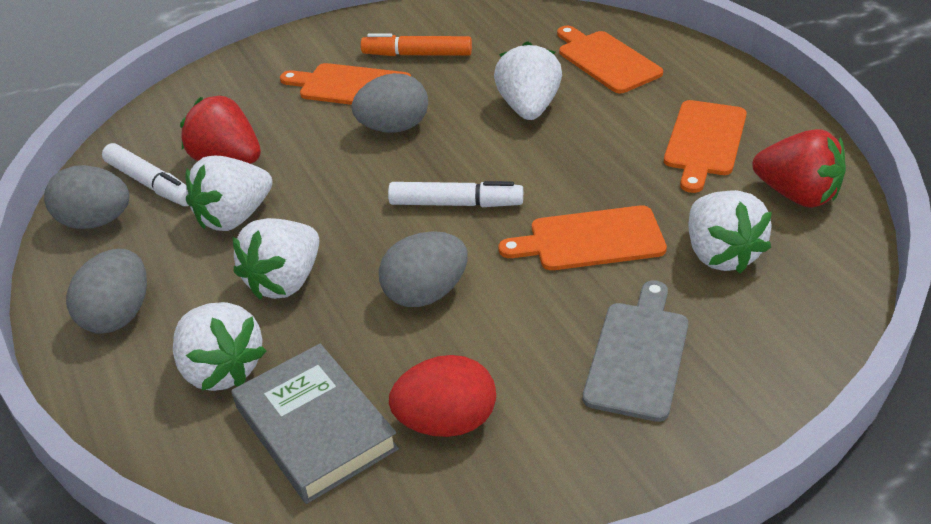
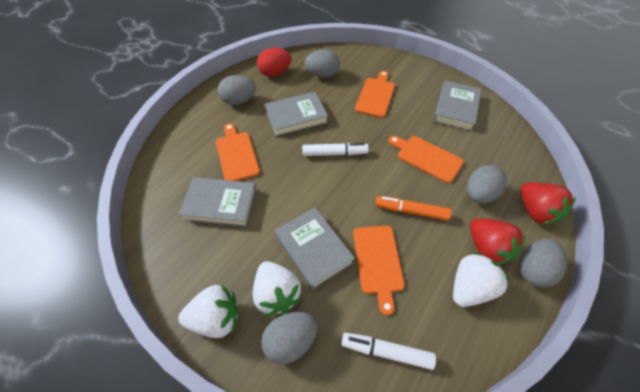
grey book: 1 -> 4
grey cutting board: 1 -> 0
grey egg: 4 -> 5
white strawberry: 5 -> 3

